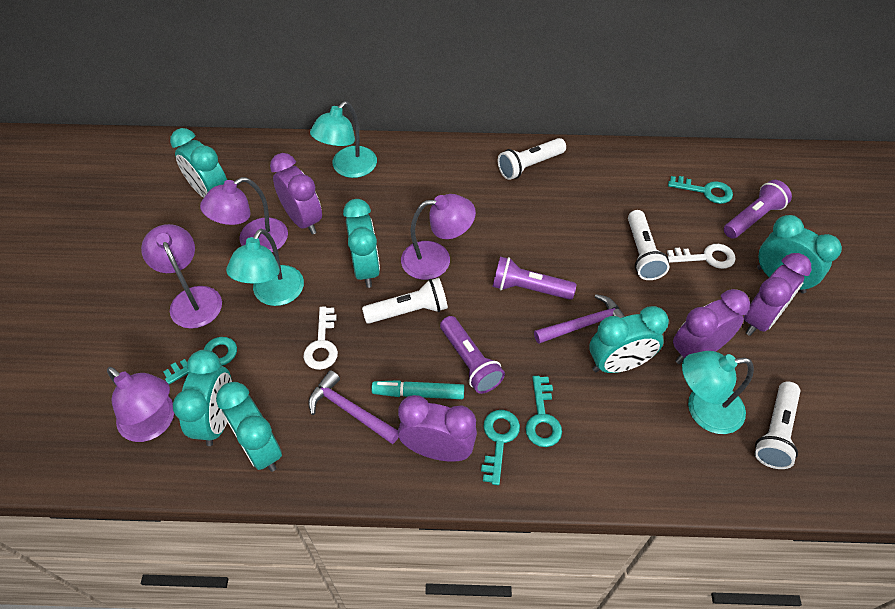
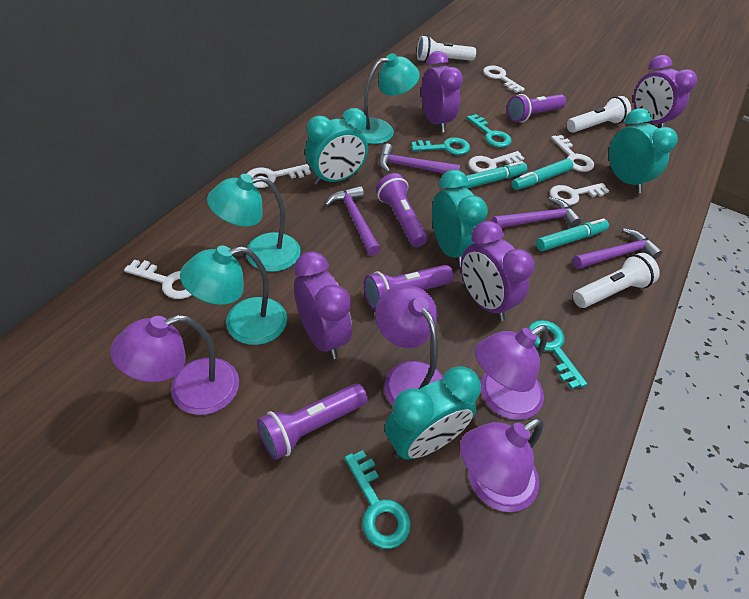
purple flashlight: 3 -> 4
purple hammer: 2 -> 4
turquoise clock: 6 -> 4
turquoise marker: 1 -> 3
white flashlight: 4 -> 3
white key: 2 -> 6

